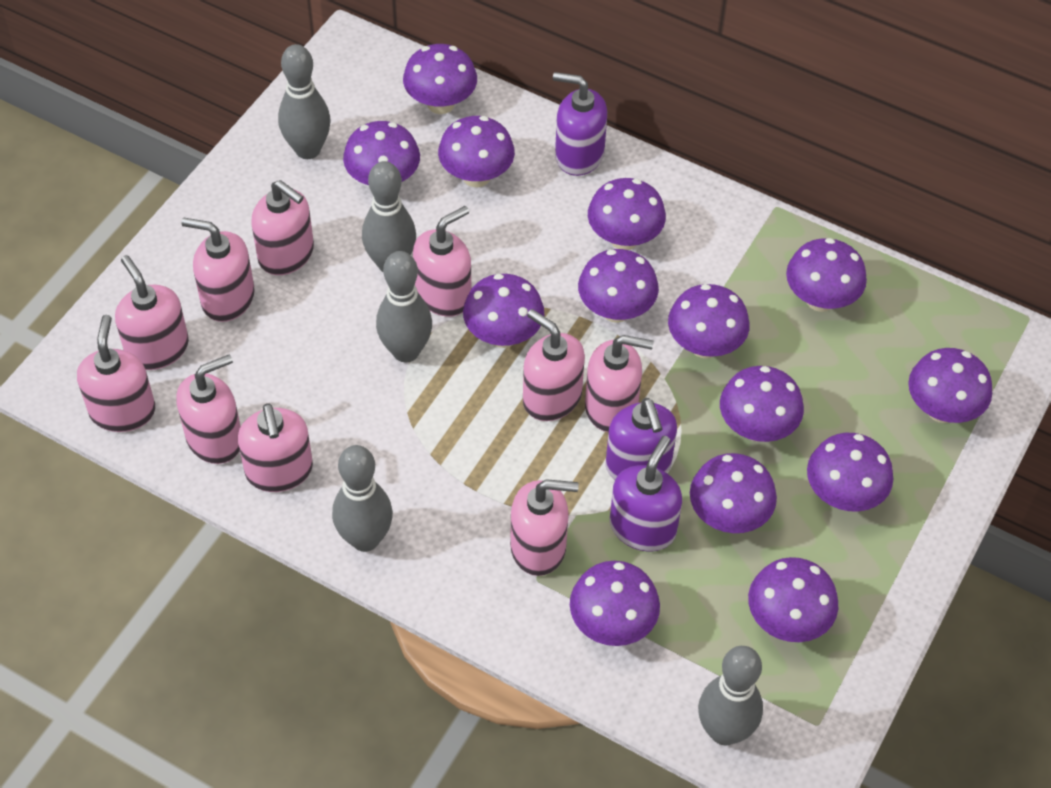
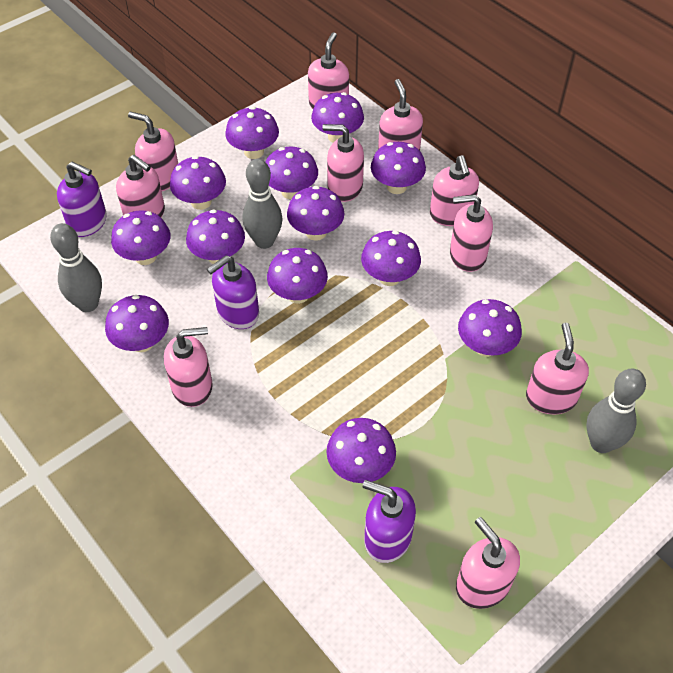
grey bowling pin: 5 -> 3
purple mushroom: 14 -> 13

